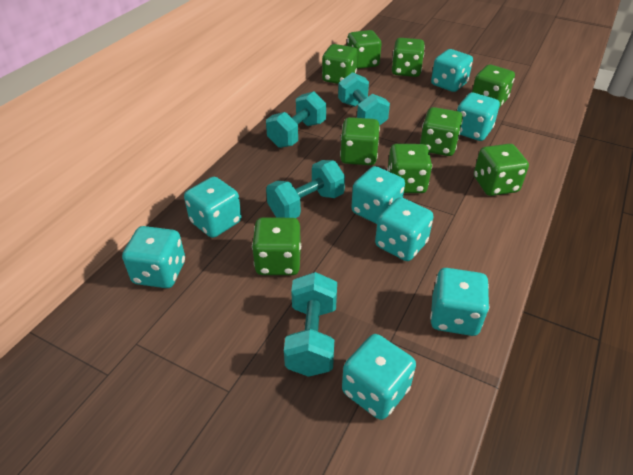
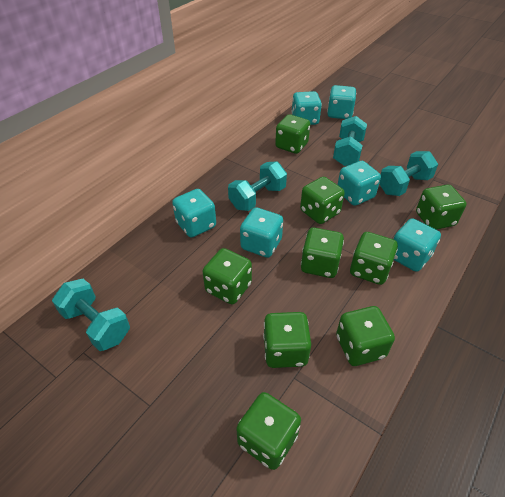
turquoise dice: 8 -> 6

